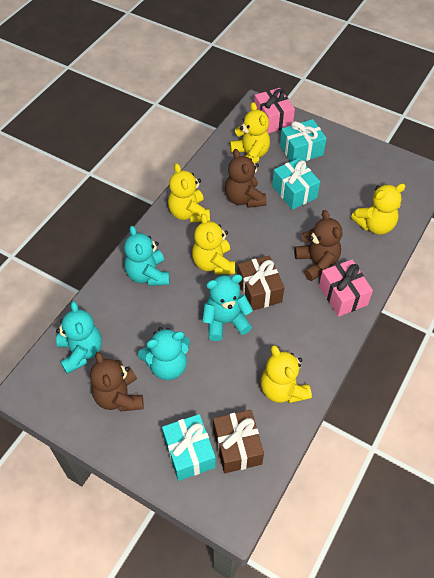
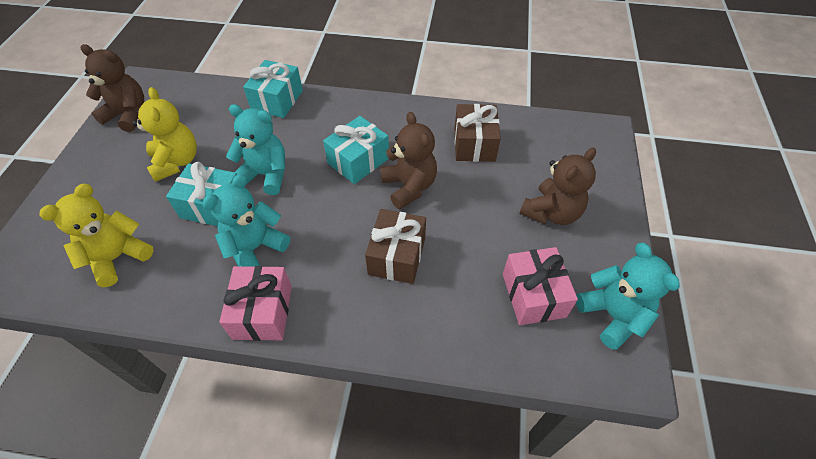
turquoise teddy bear: 4 -> 3
yellow teddy bear: 5 -> 2

